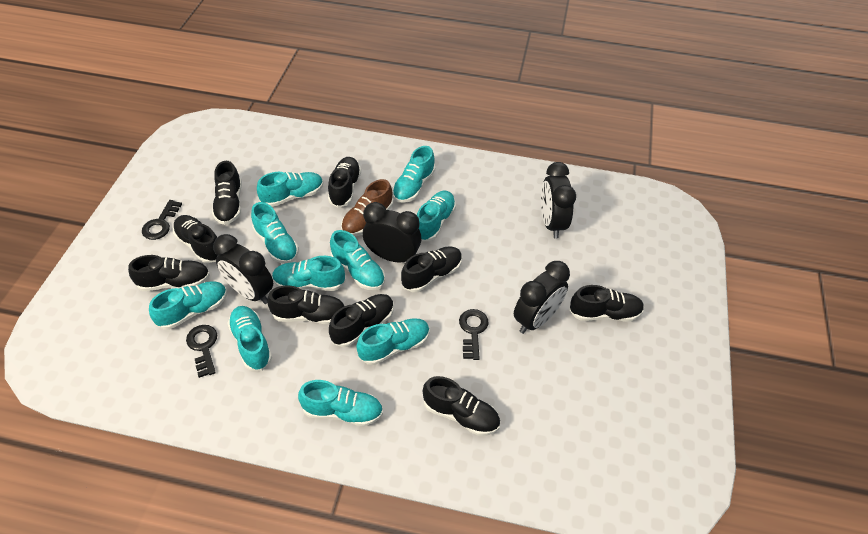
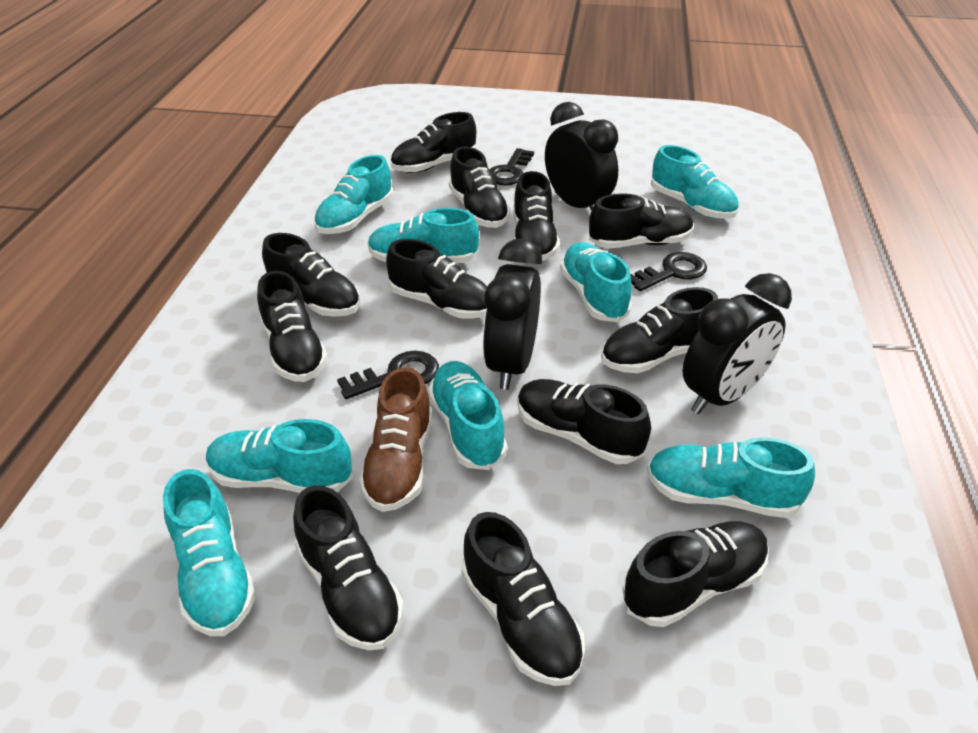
black clock: 4 -> 3
black shoe: 9 -> 12
turquoise shoe: 10 -> 8

